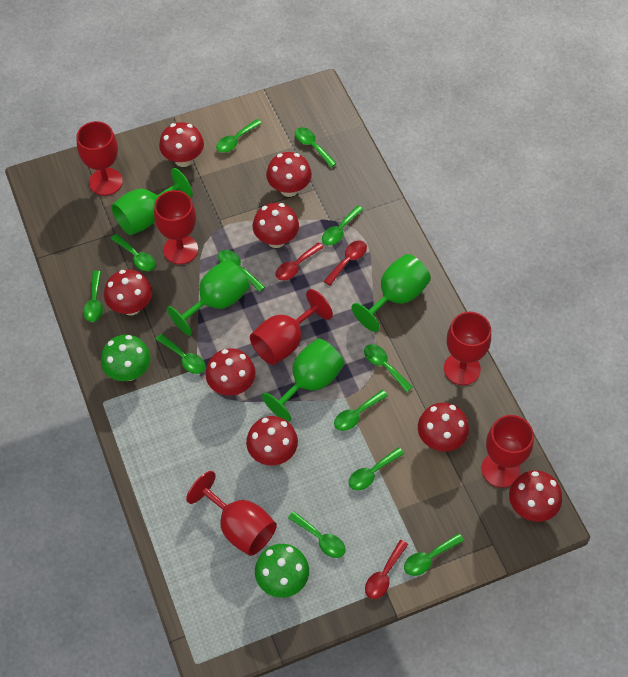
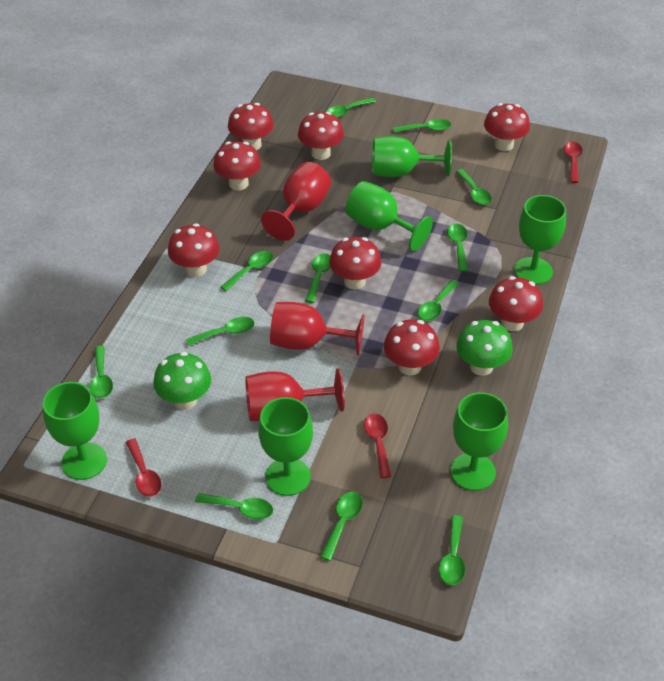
green goblet: 4 -> 6
red goblet: 6 -> 3

